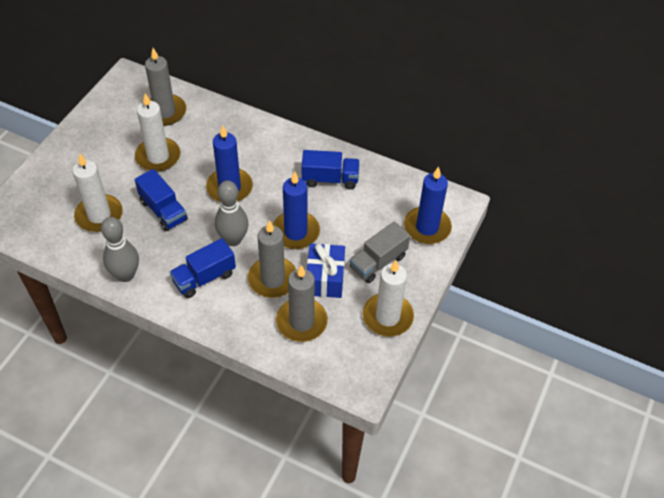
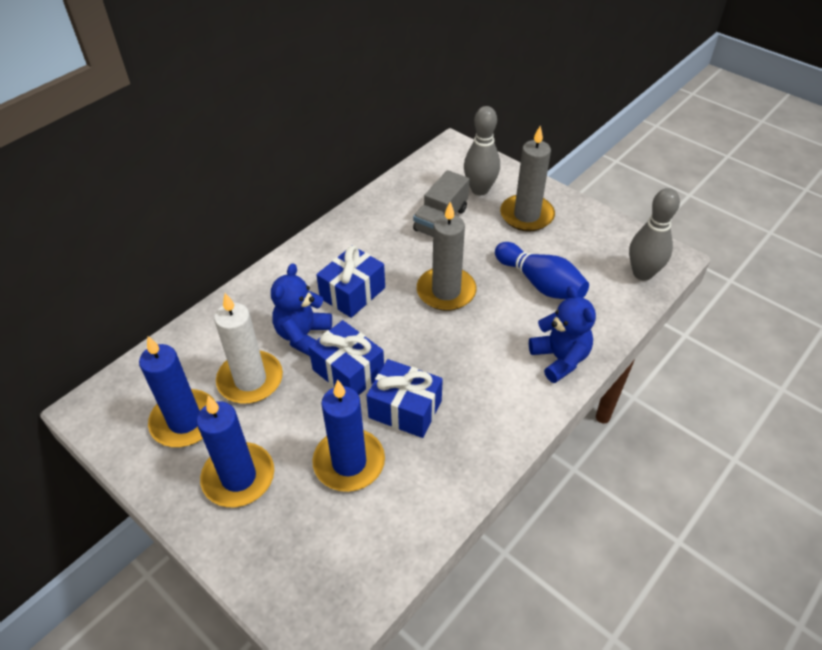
blue bowling pin: 0 -> 1
blue gift: 1 -> 3
blue teddy bear: 0 -> 2
blue truck: 3 -> 0
grey candle: 3 -> 2
white candle: 3 -> 1

